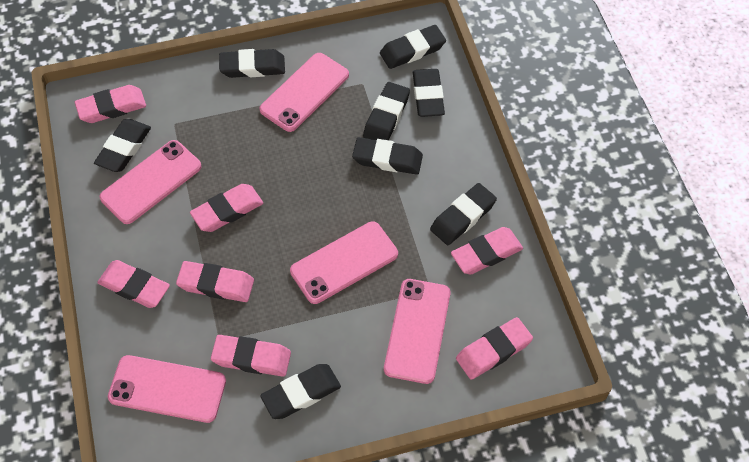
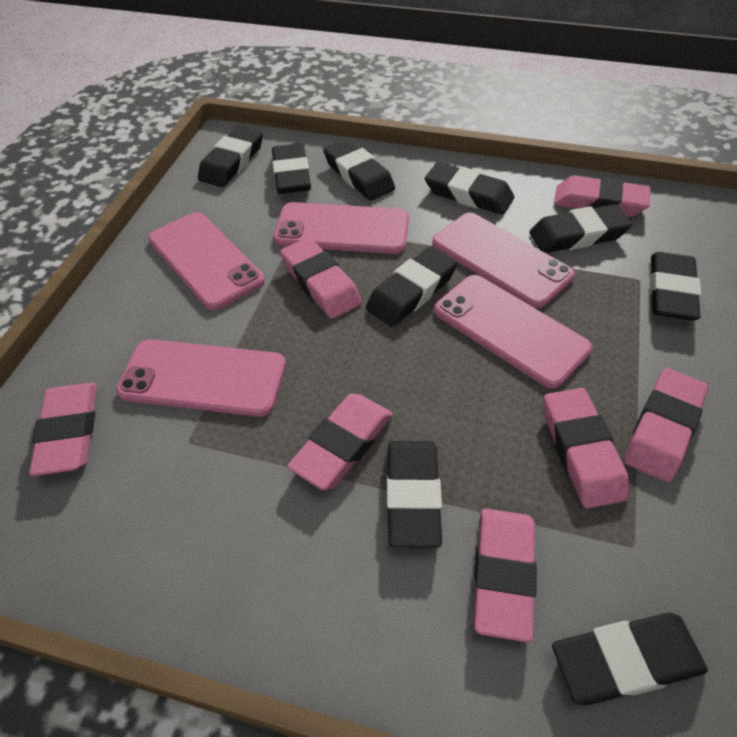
black eraser: 8 -> 9

